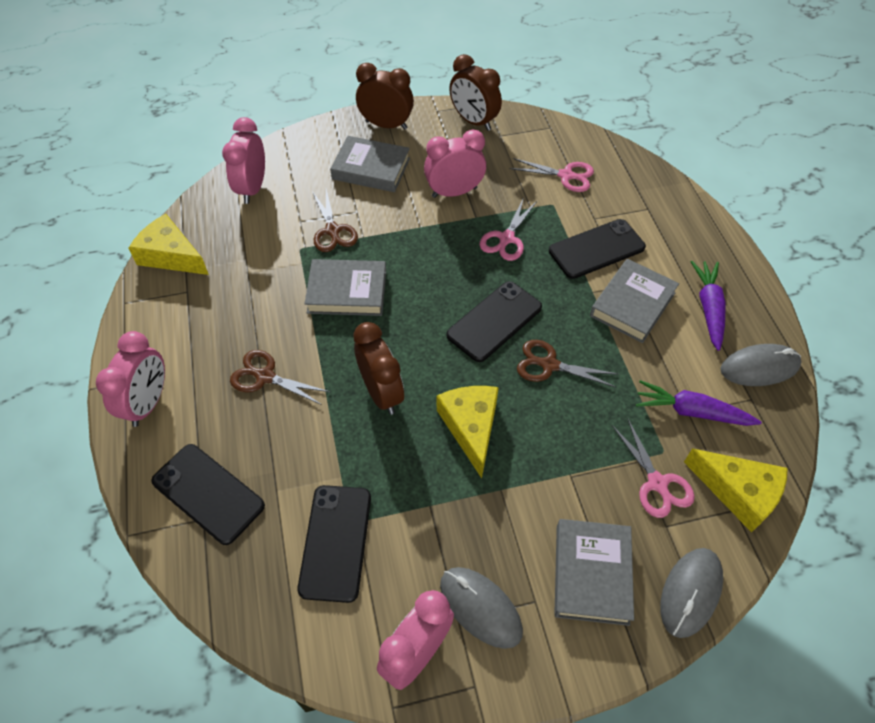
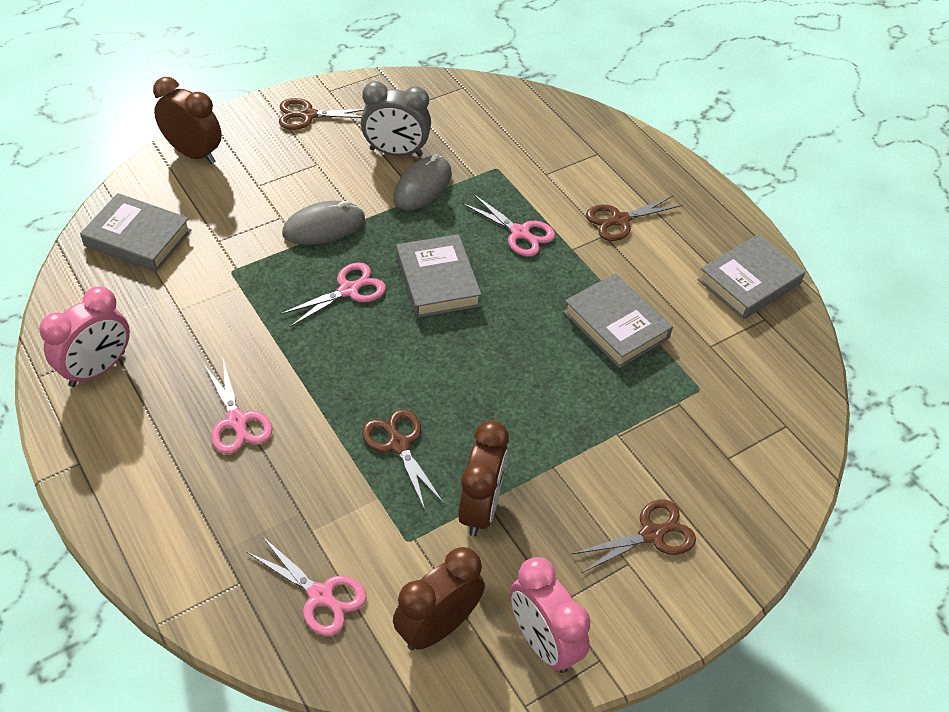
black phone: 4 -> 0
brown scissors: 3 -> 4
grey clock: 0 -> 1
grey mouse: 3 -> 2
pink clock: 4 -> 2
pink scissors: 3 -> 4
purple carrot: 2 -> 0
yellow cheese: 3 -> 0

